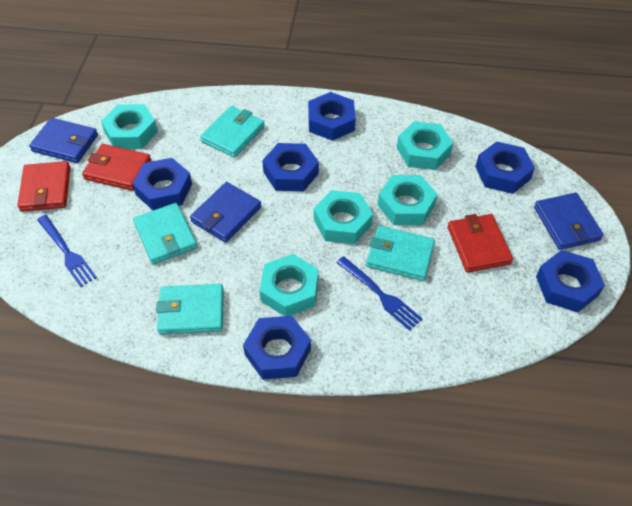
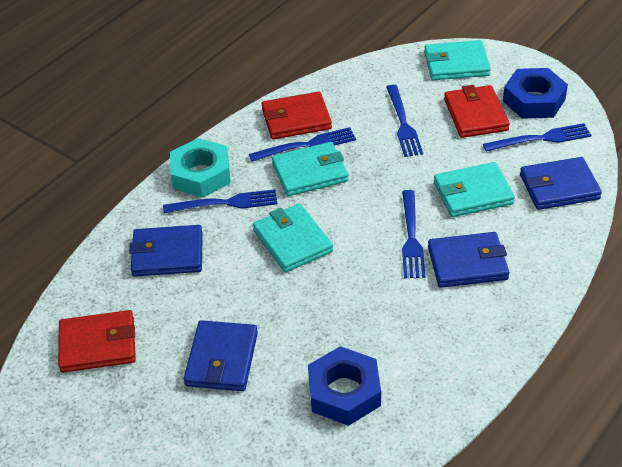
blue fork: 2 -> 5
blue nut: 6 -> 2
blue wallet: 3 -> 4
turquoise nut: 5 -> 1

